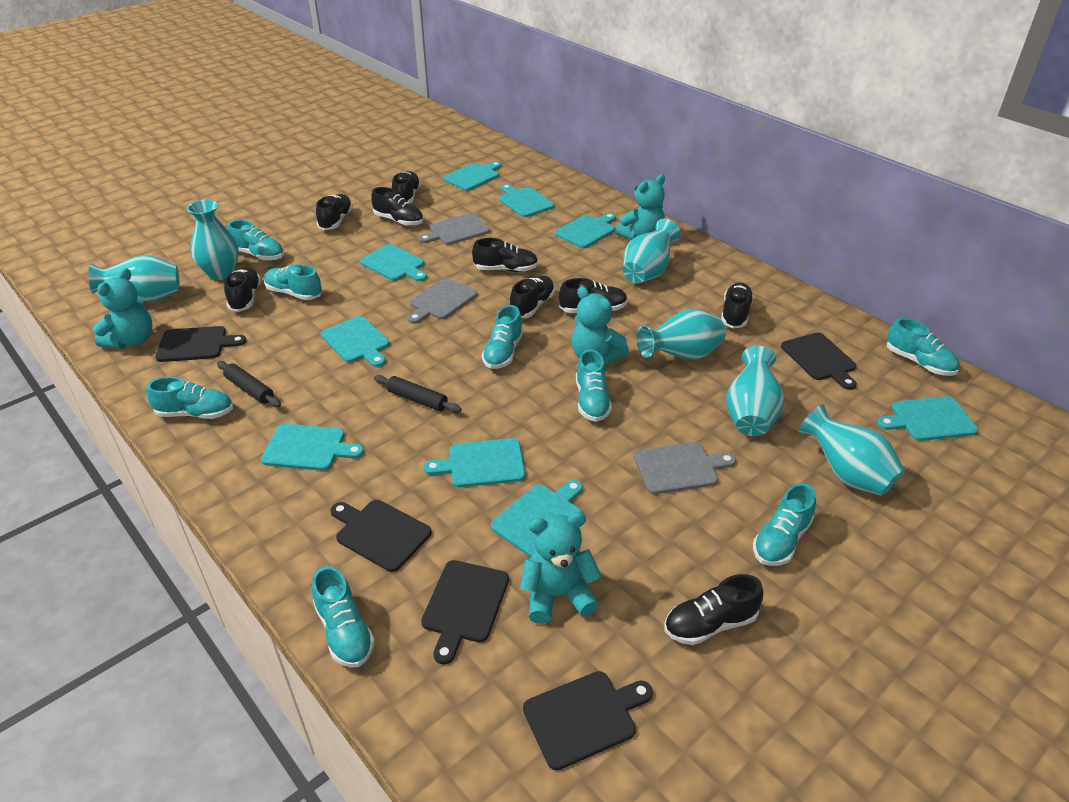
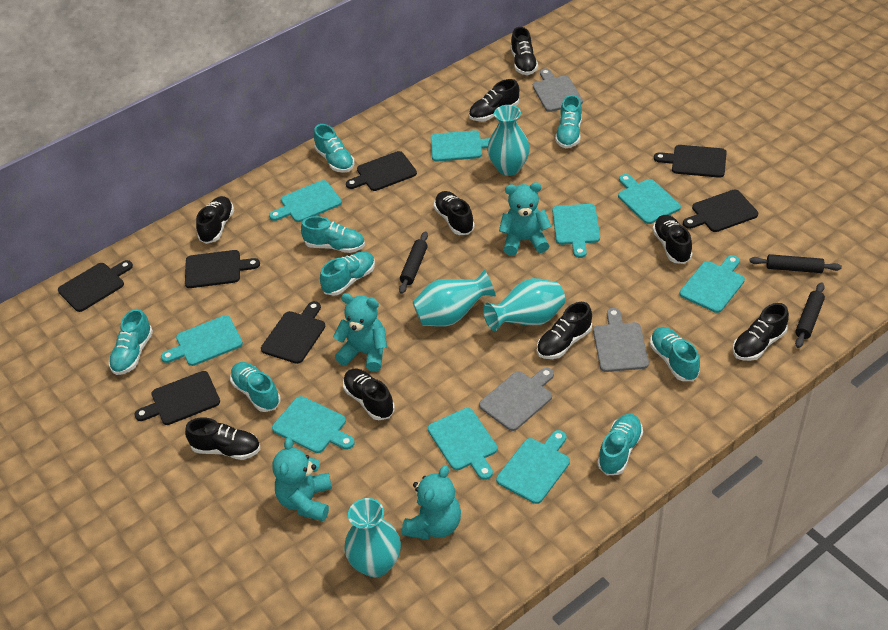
black cutting board: 5 -> 7
black rolling pin: 2 -> 3
turquoise vase: 6 -> 4

